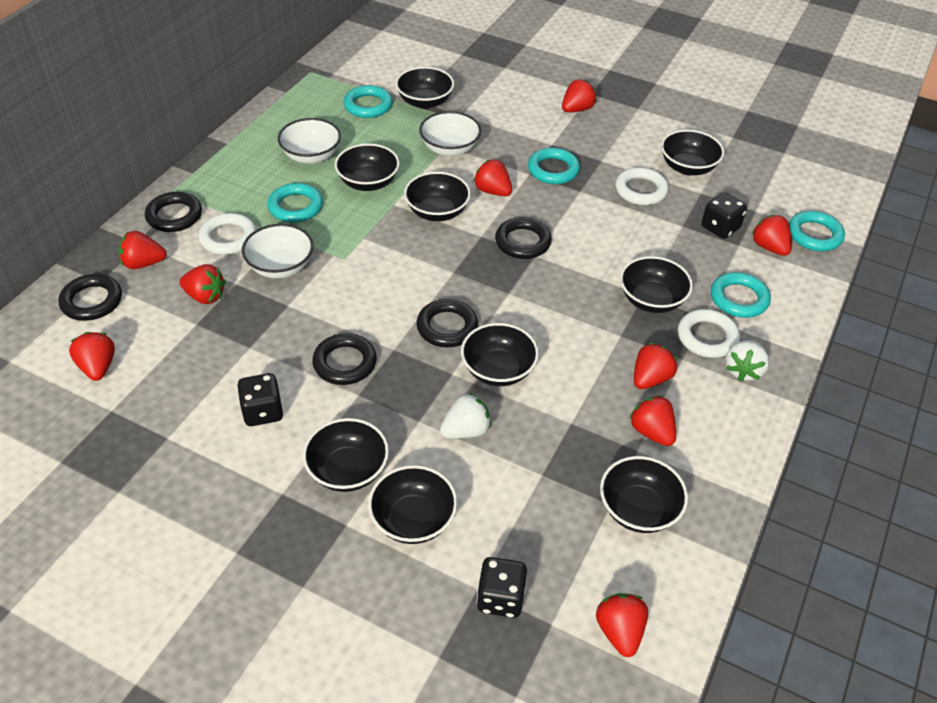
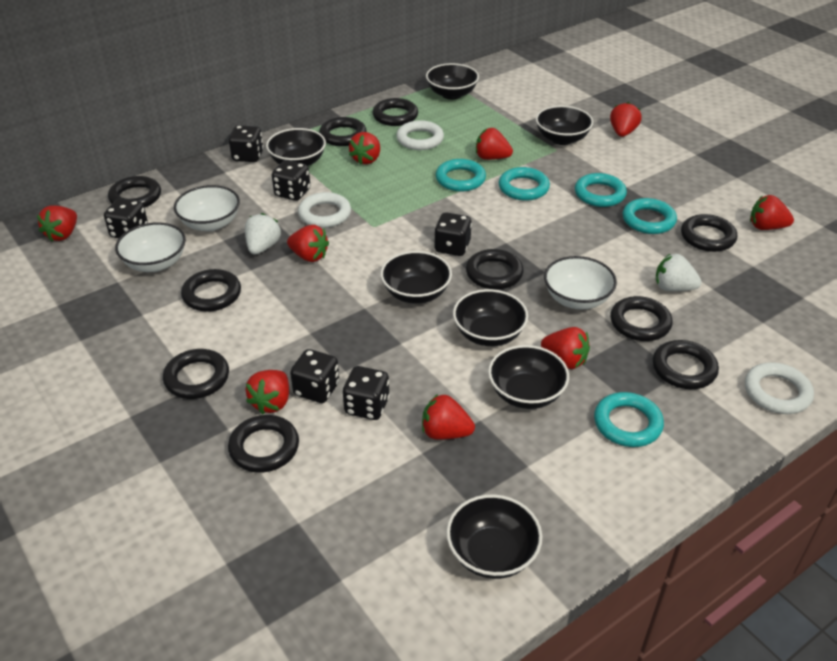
black bowl: 9 -> 7
black dice: 3 -> 6
black ring: 5 -> 10

